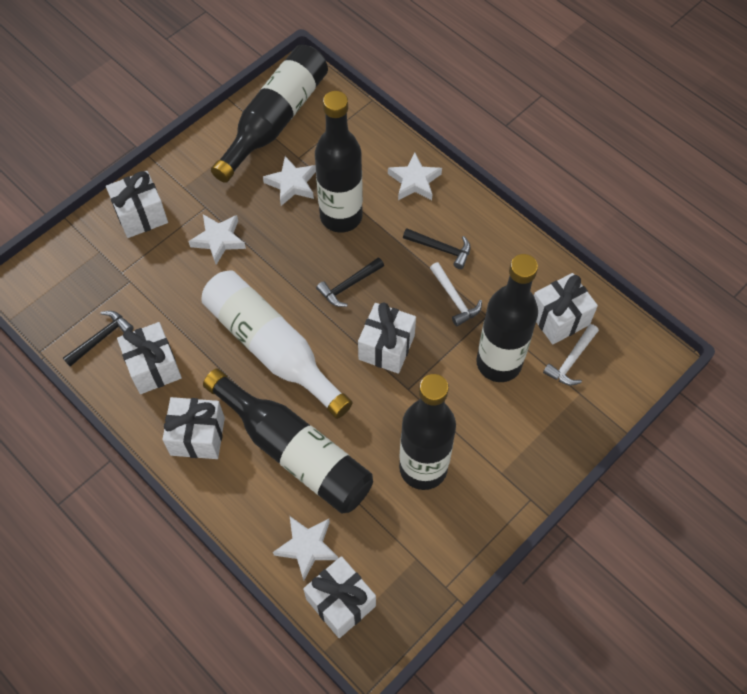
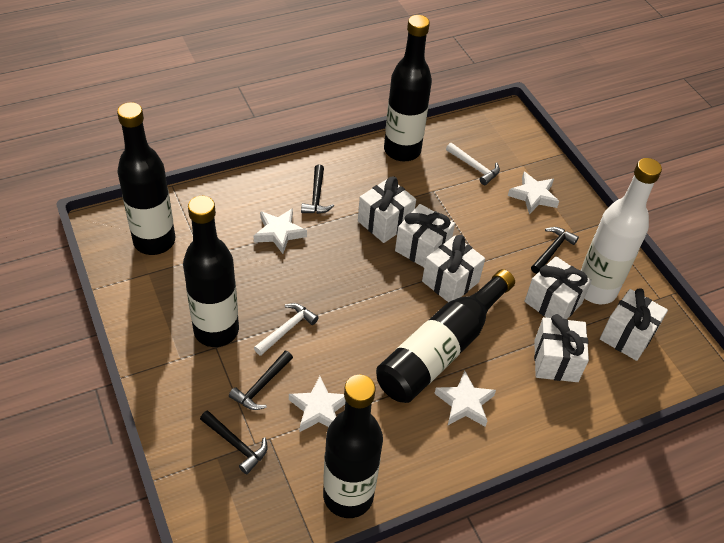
black hammer: 3 -> 4

